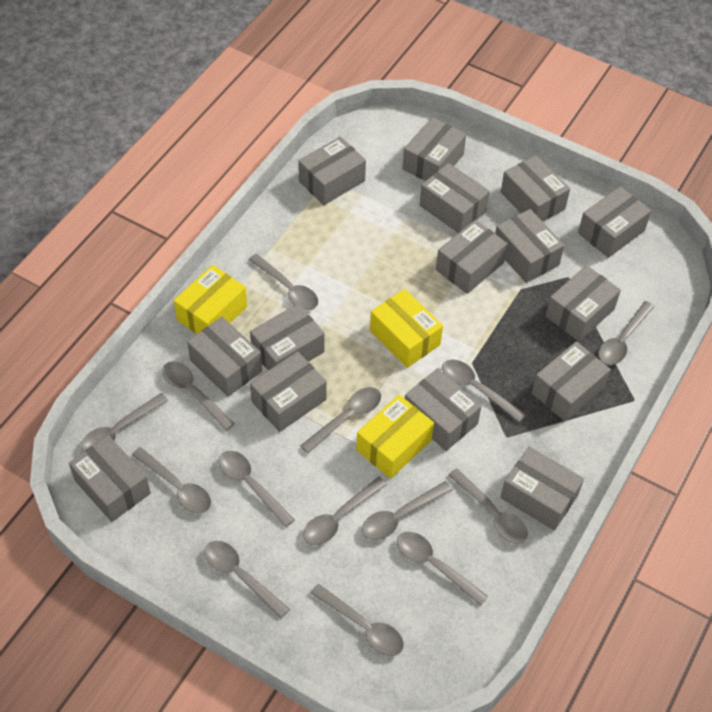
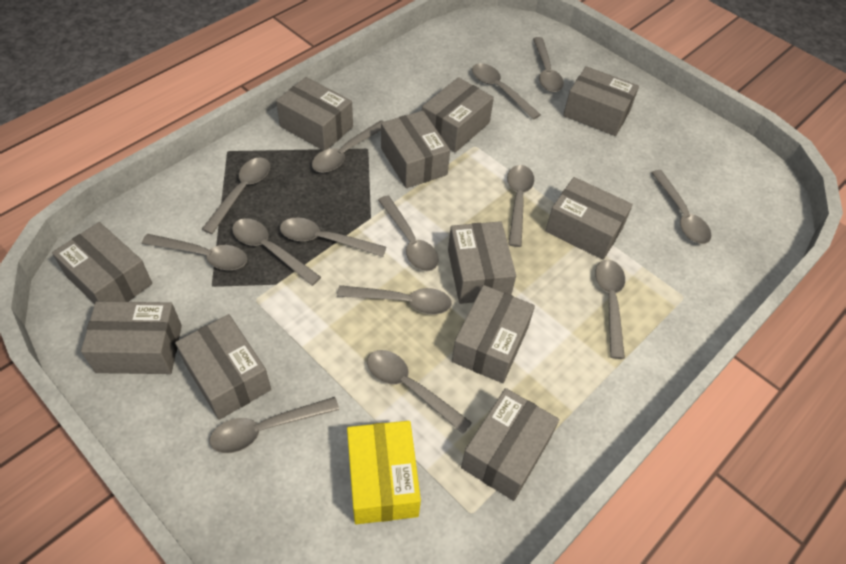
grey box: 15 -> 11
yellow box: 3 -> 1

